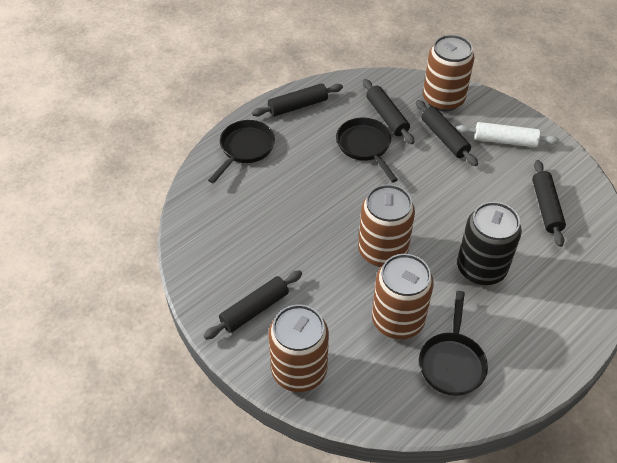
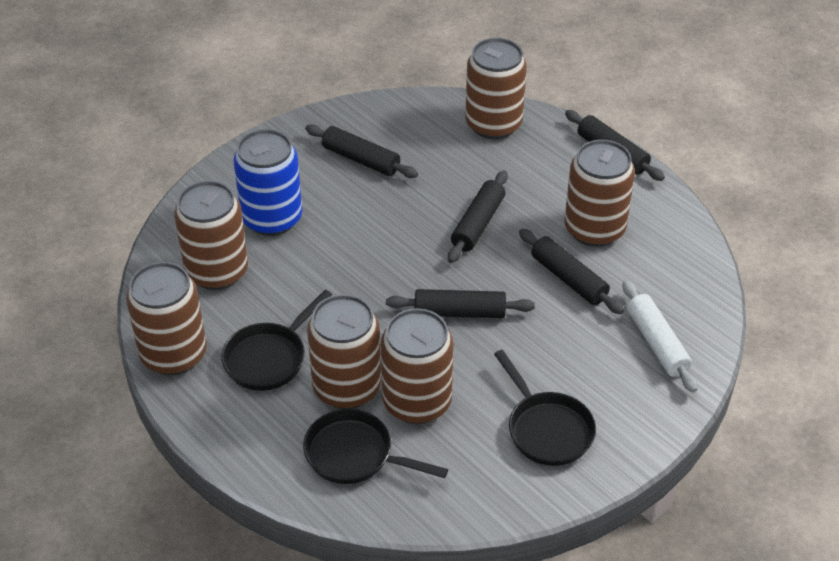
black can: 1 -> 0
blue can: 0 -> 1
brown can: 4 -> 6

